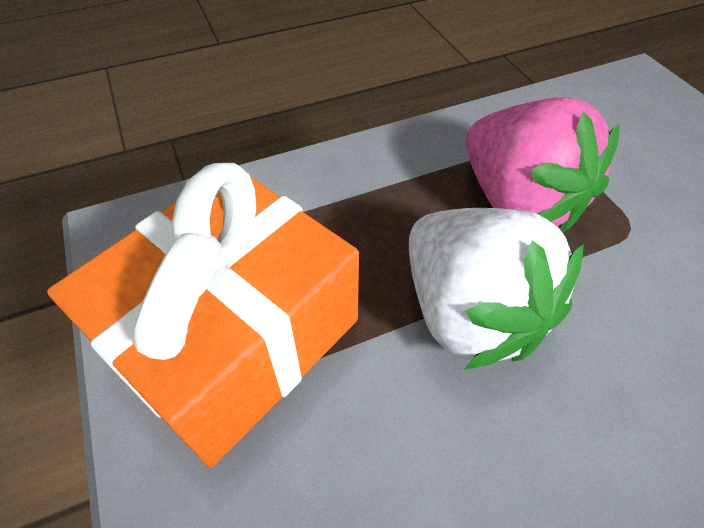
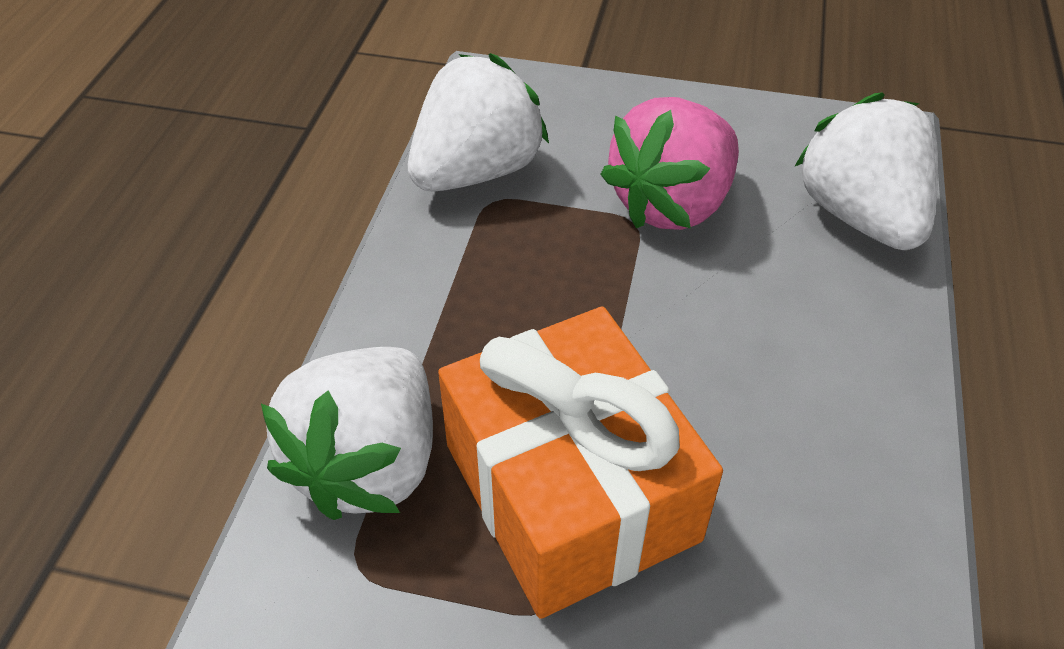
white strawberry: 1 -> 3

